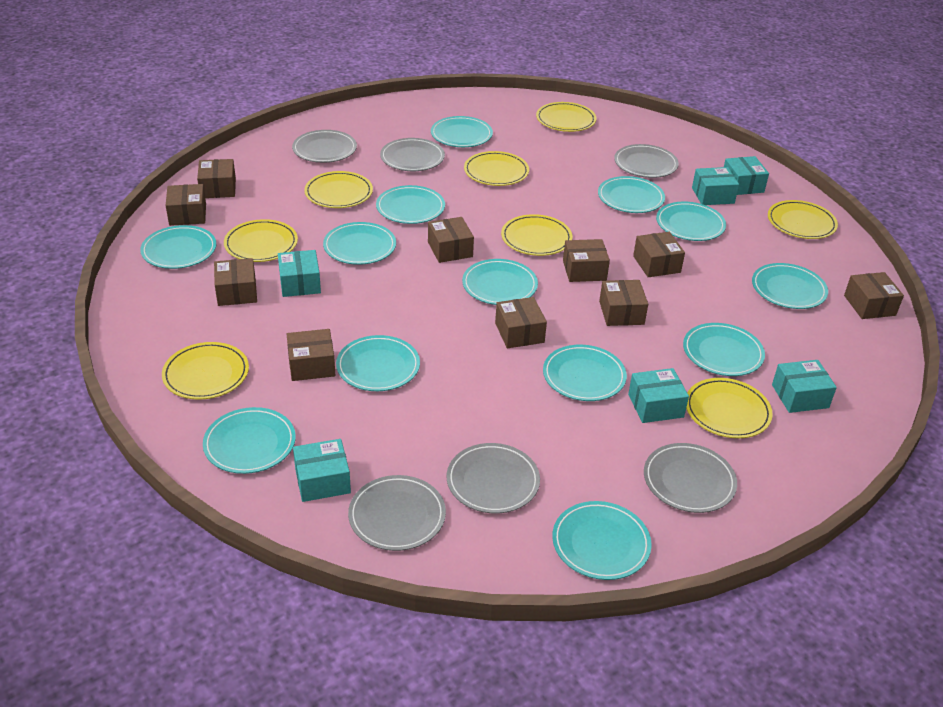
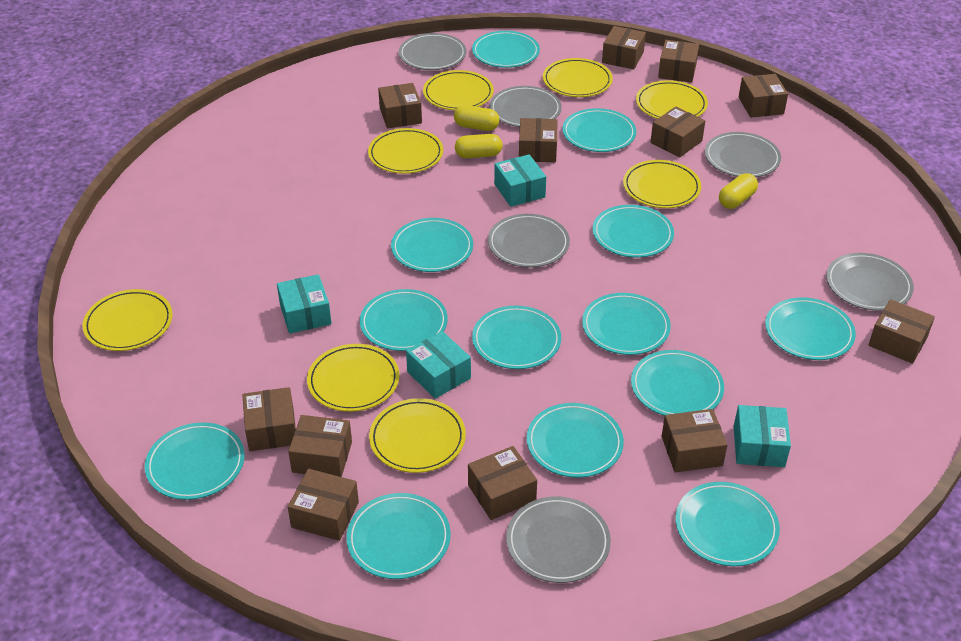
brown box: 10 -> 12
turquoise box: 6 -> 4
yellow capsule: 0 -> 3

